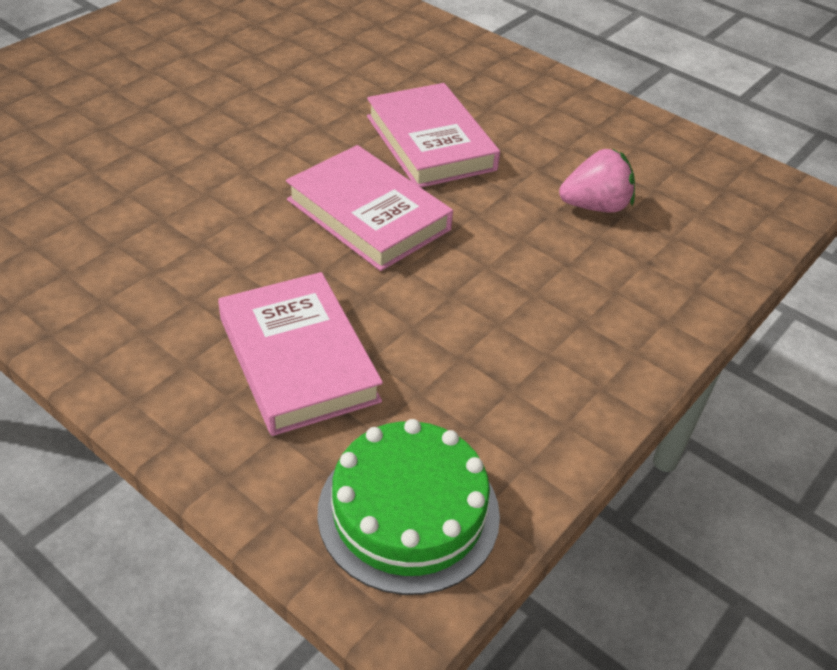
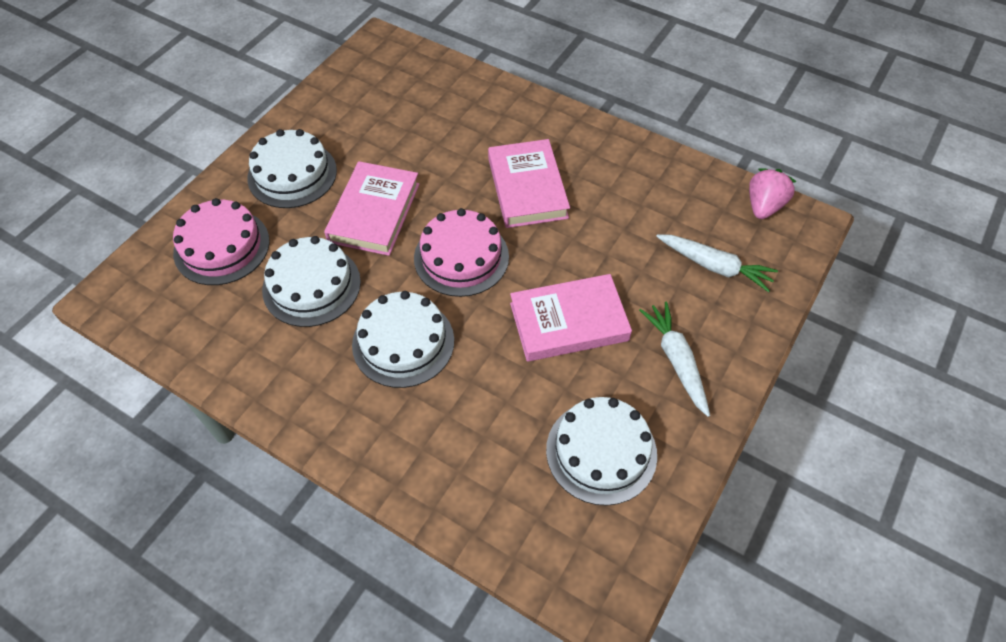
green cake: 1 -> 0
pink cake: 0 -> 2
white cake: 0 -> 4
white carrot: 0 -> 2

